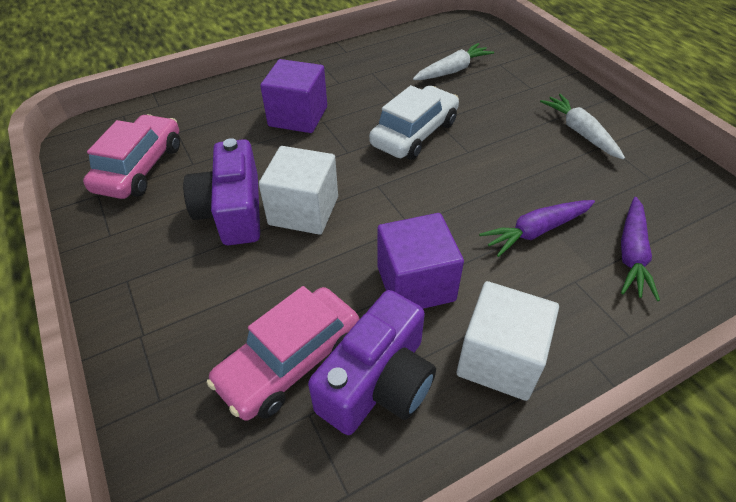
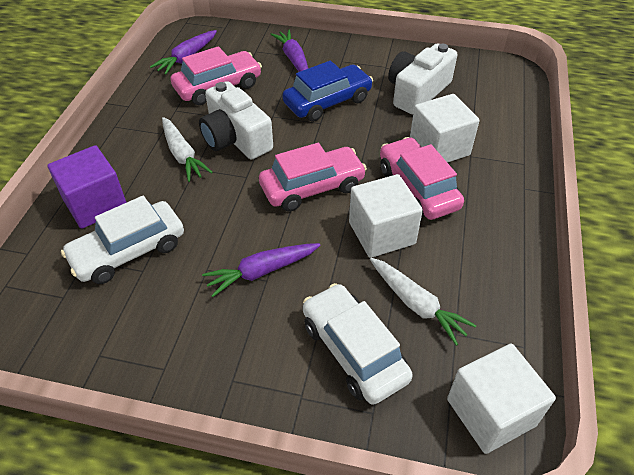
blue car: 0 -> 1
pink car: 2 -> 3
purple camera: 2 -> 0
purple carrot: 2 -> 3
purple cube: 2 -> 1
white camera: 0 -> 2
white car: 1 -> 2
white cube: 2 -> 3

